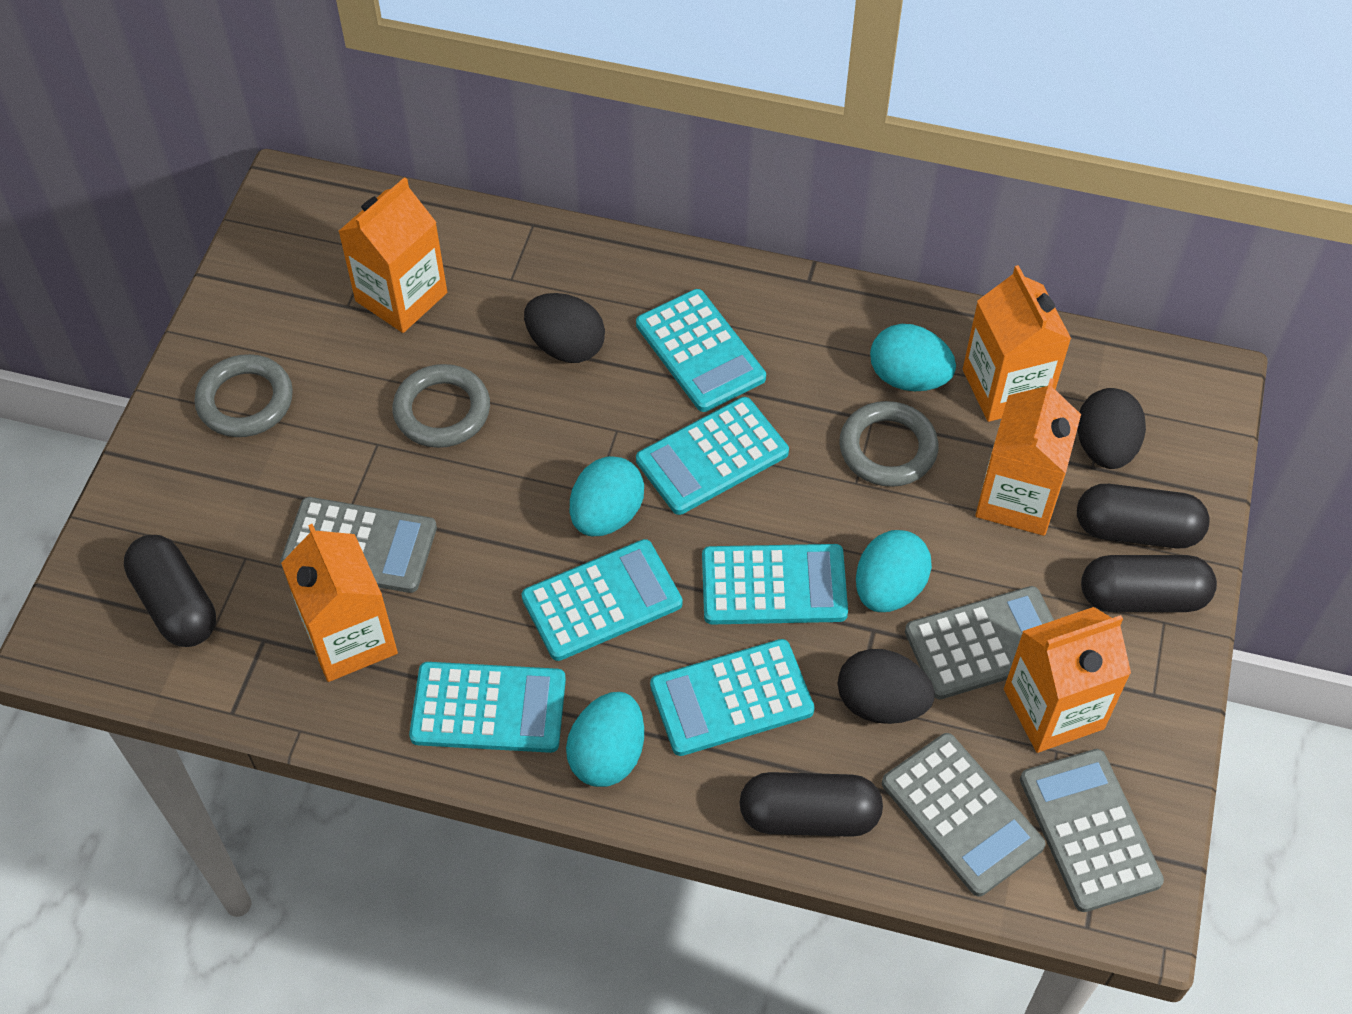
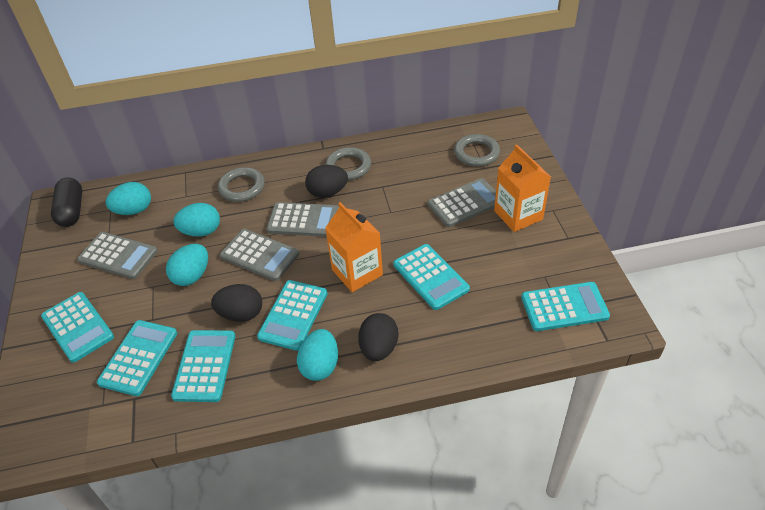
black capsule: 4 -> 1
orange carton: 5 -> 2

